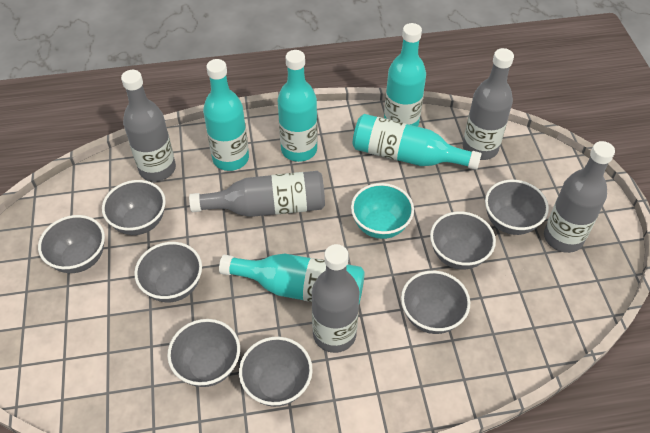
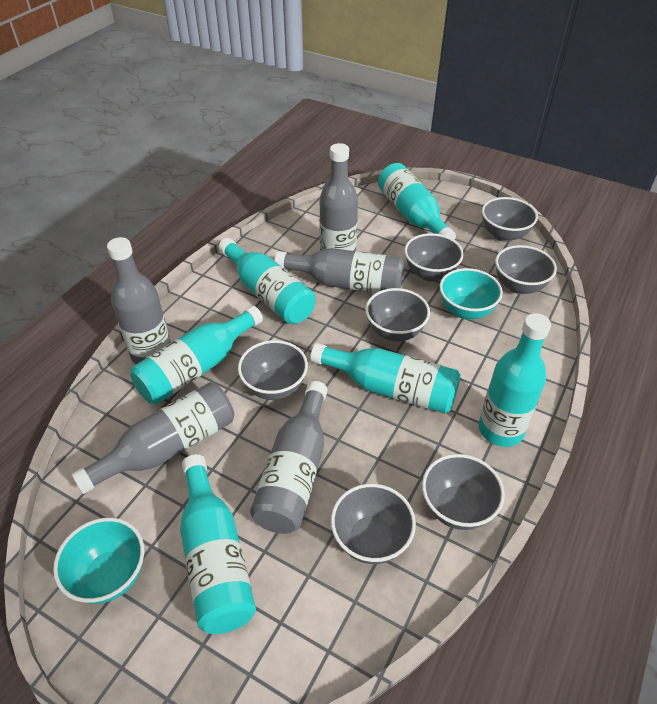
grey bowl: 8 -> 7
turquoise bottle: 5 -> 6
turquoise bowl: 1 -> 2

